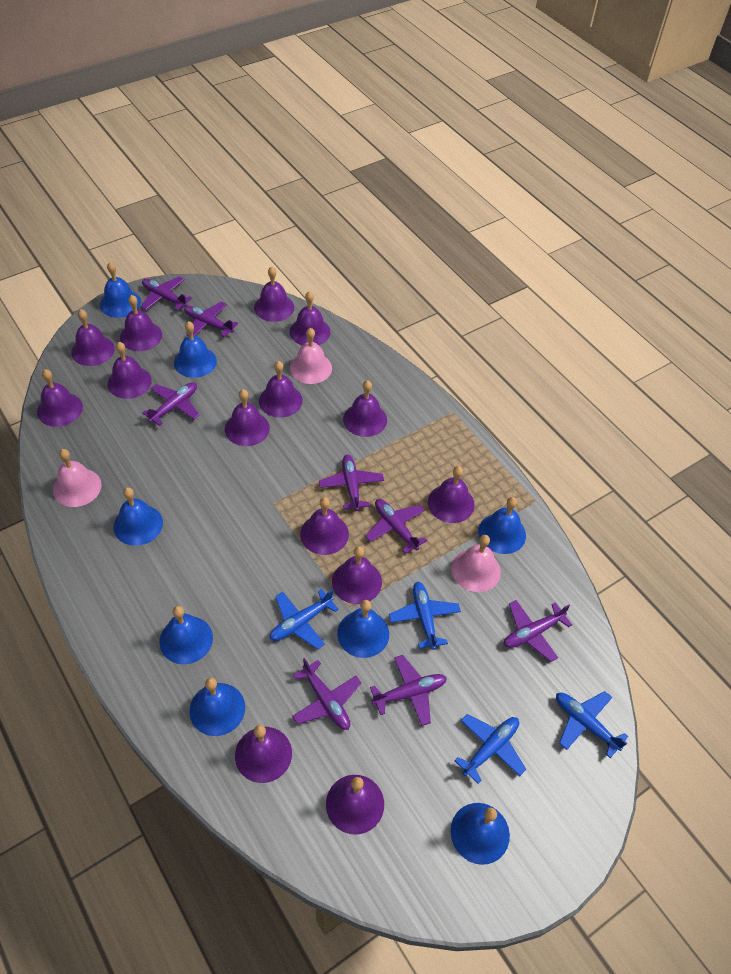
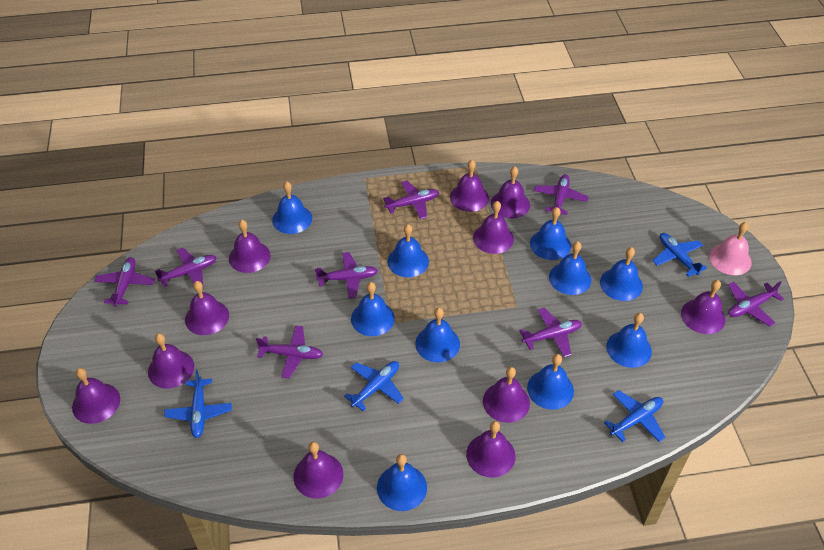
blue bell: 8 -> 10
pink bell: 3 -> 1
purple bell: 14 -> 11

